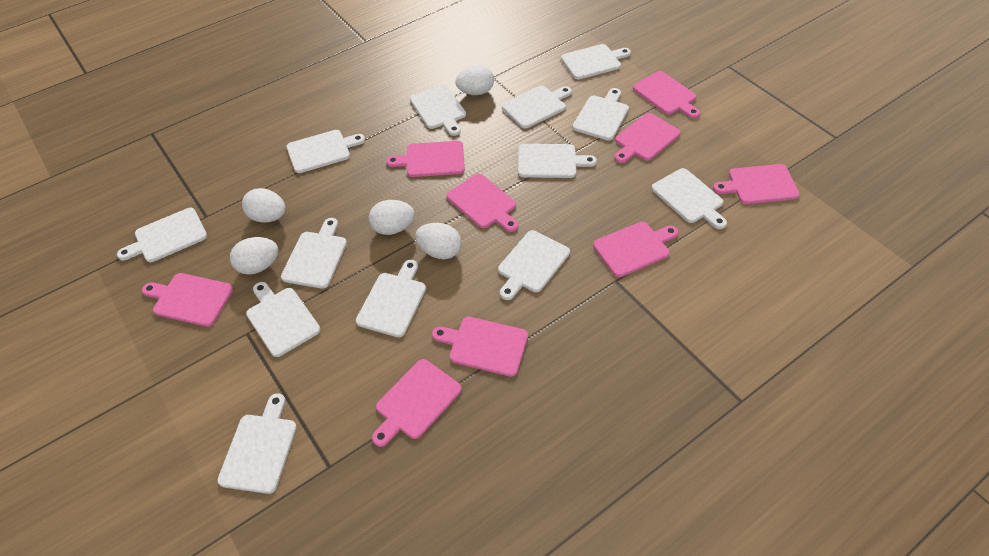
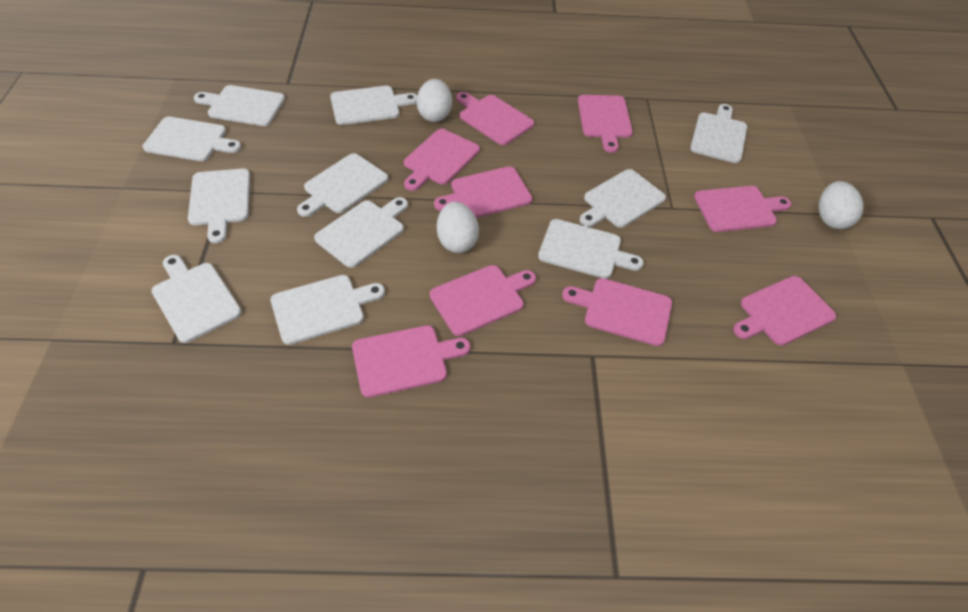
white cutting board: 13 -> 11
white egg: 5 -> 3

